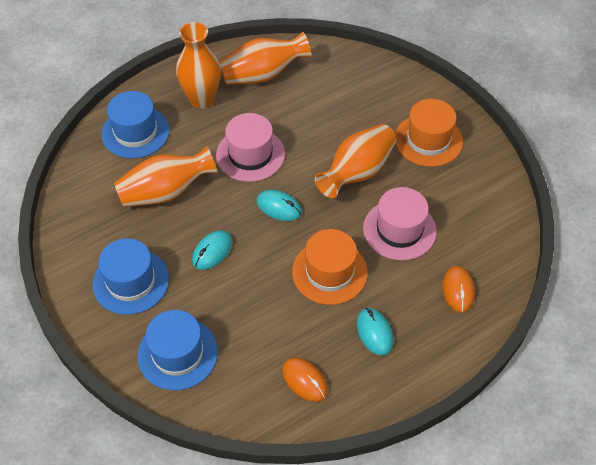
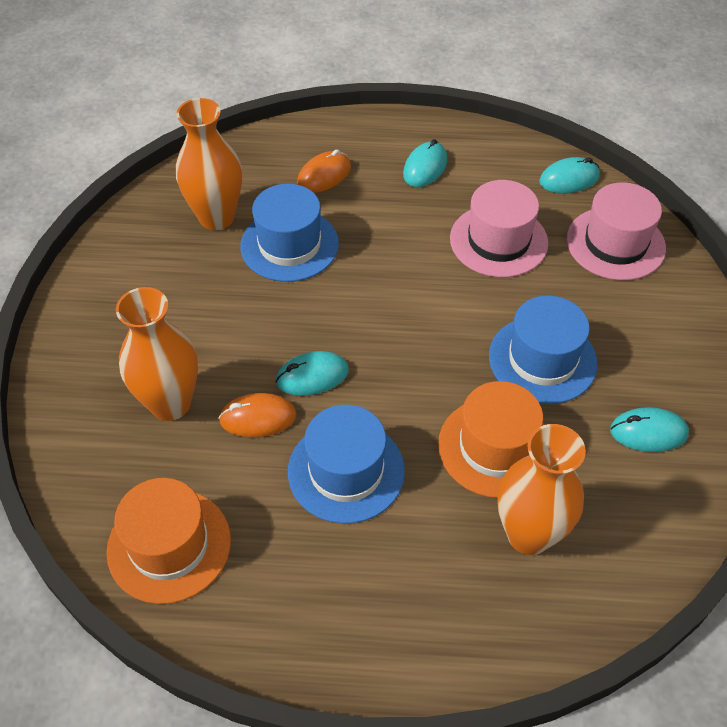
orange vase: 4 -> 3
turquoise mouse: 3 -> 4

